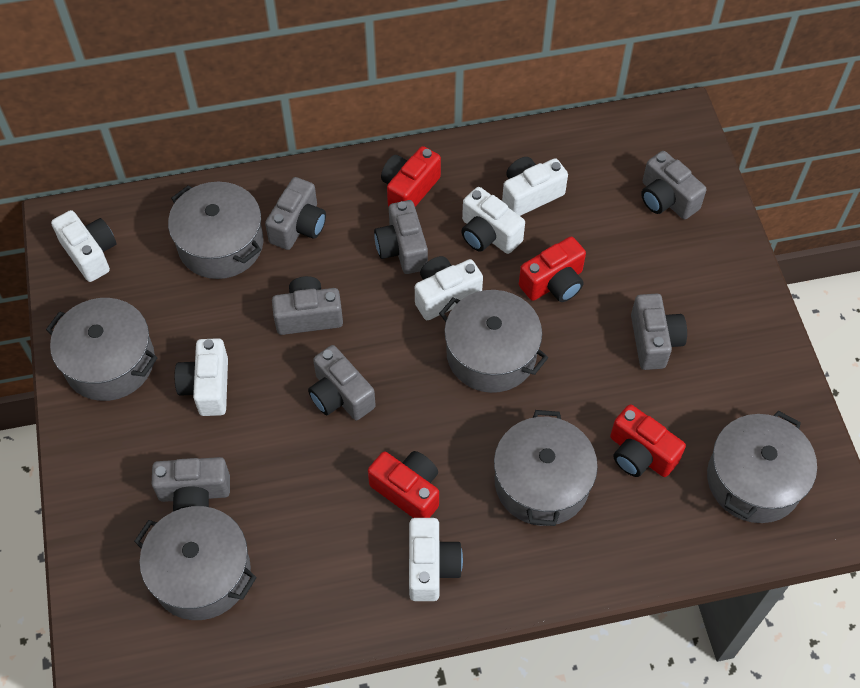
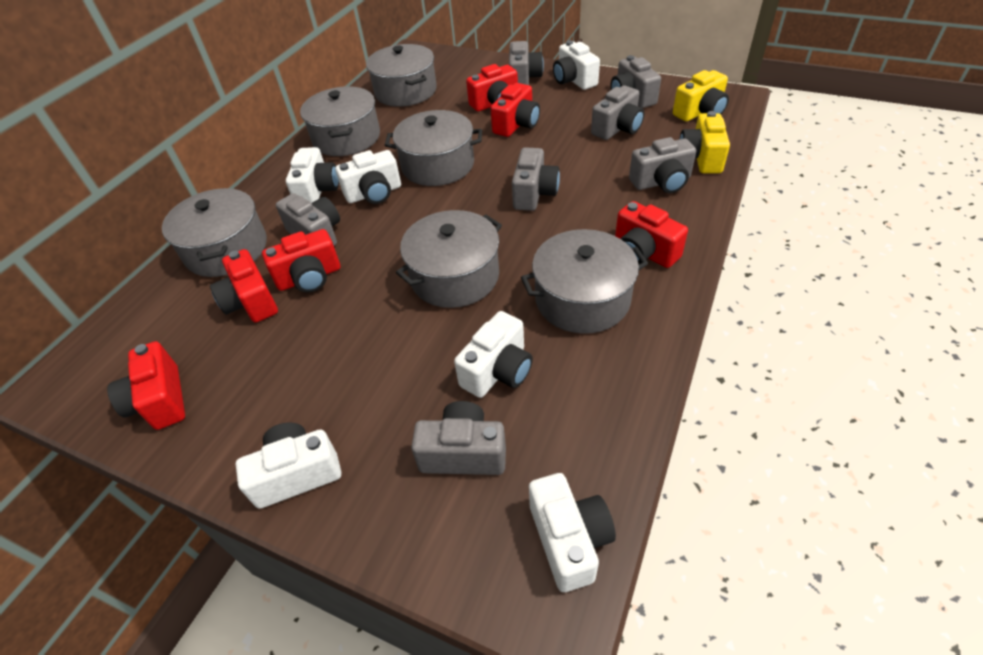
red camera: 4 -> 6
yellow camera: 0 -> 2

